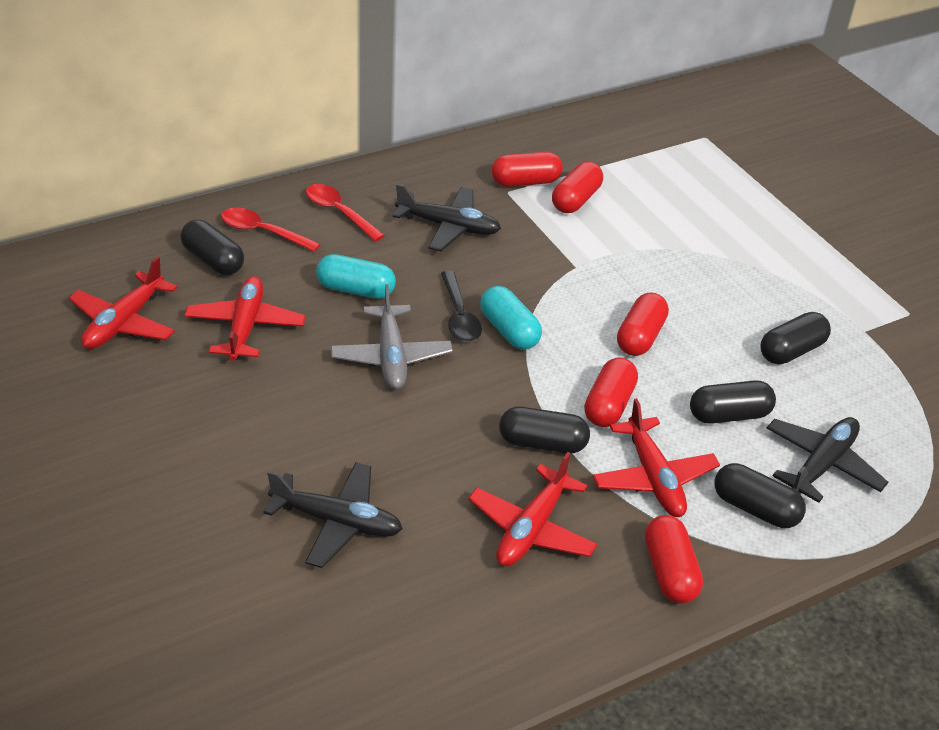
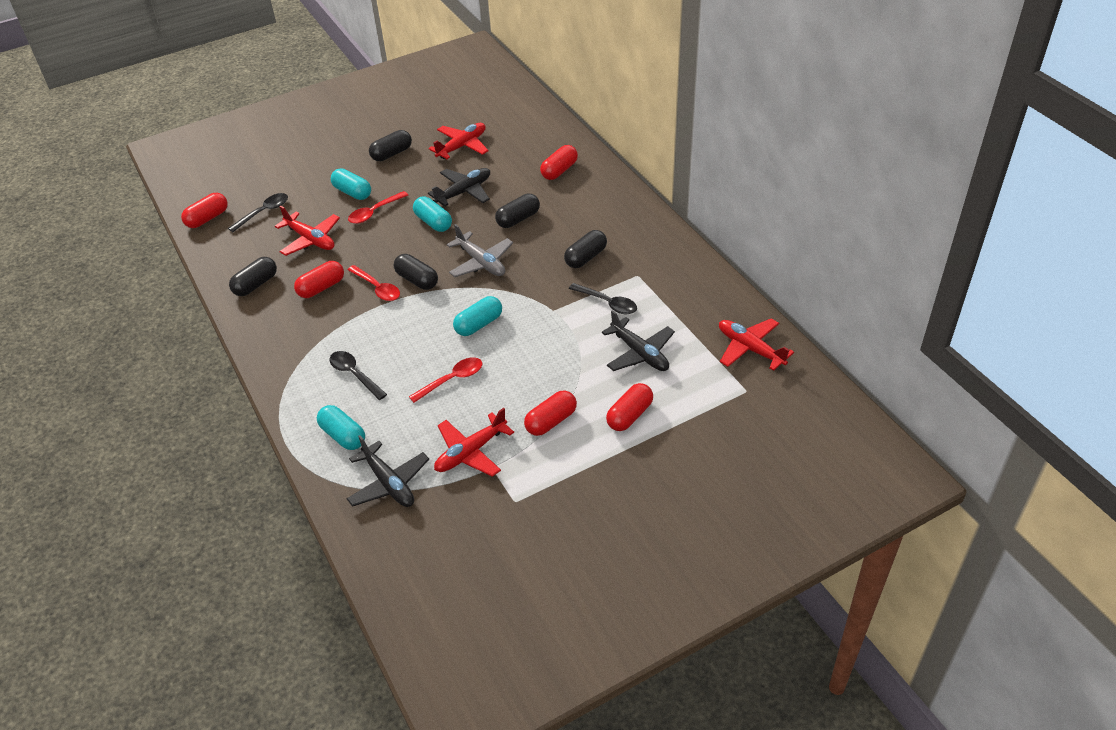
black spoon: 1 -> 3
red spoon: 2 -> 3
turquoise capsule: 2 -> 4

